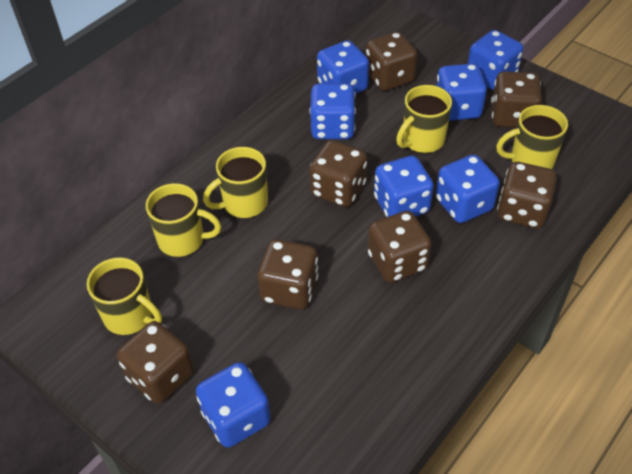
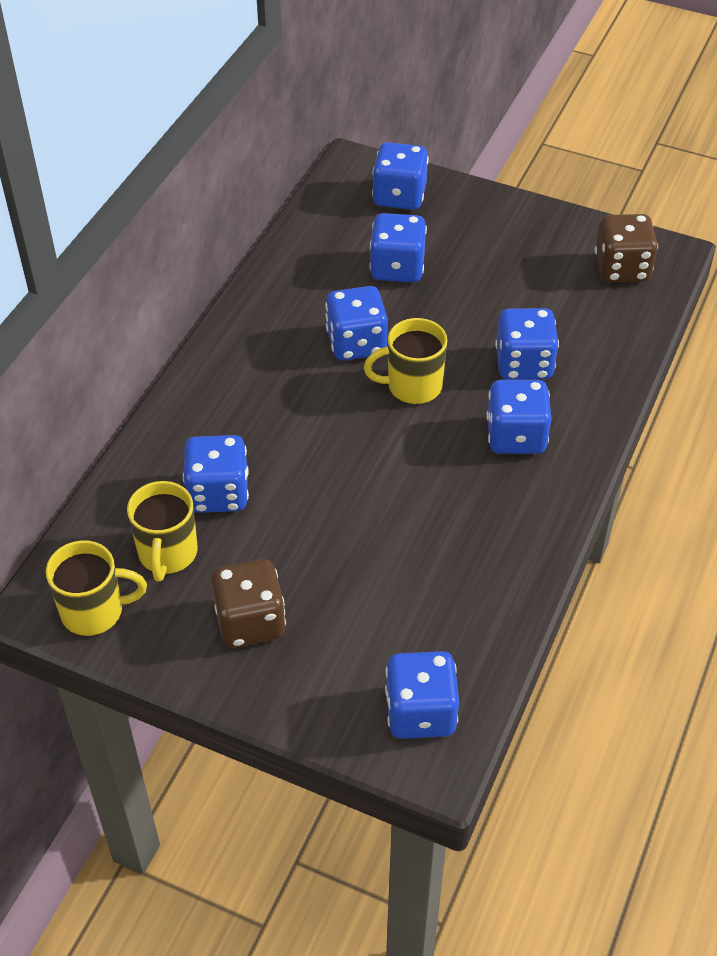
brown dice: 7 -> 2
yellow mug: 5 -> 3

